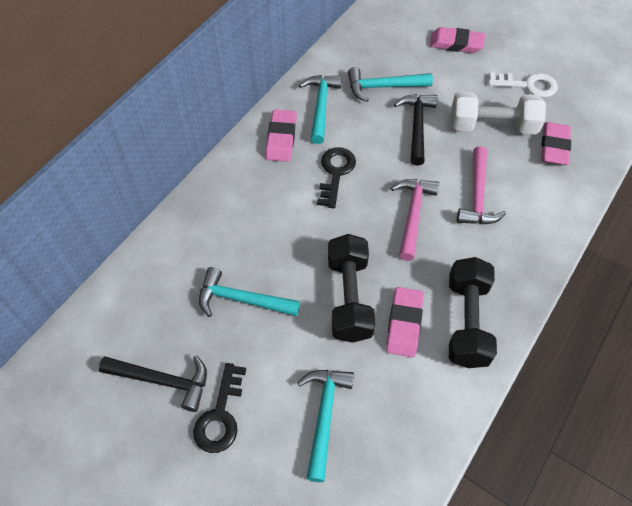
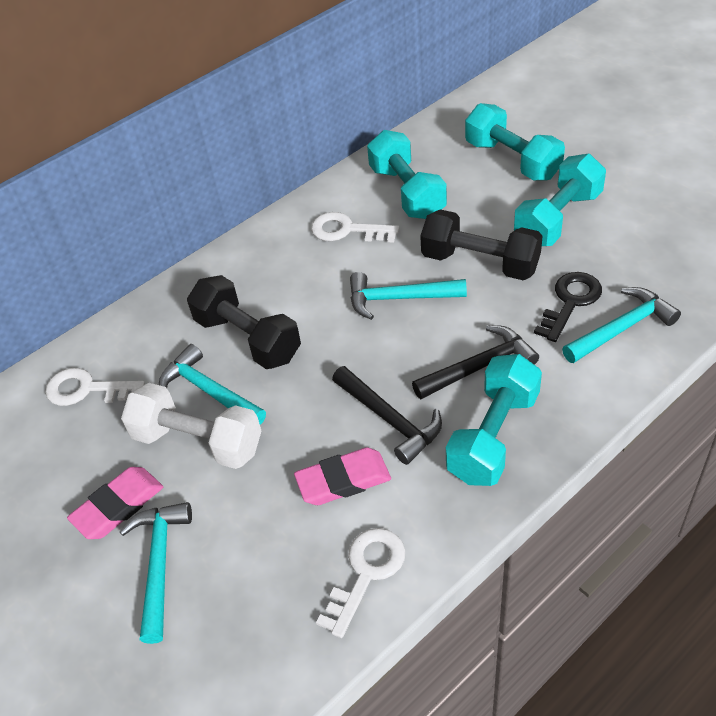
black key: 2 -> 1
pink eraser: 4 -> 2
pink hammer: 2 -> 0
turquoise dumbbell: 0 -> 4
white key: 1 -> 3

